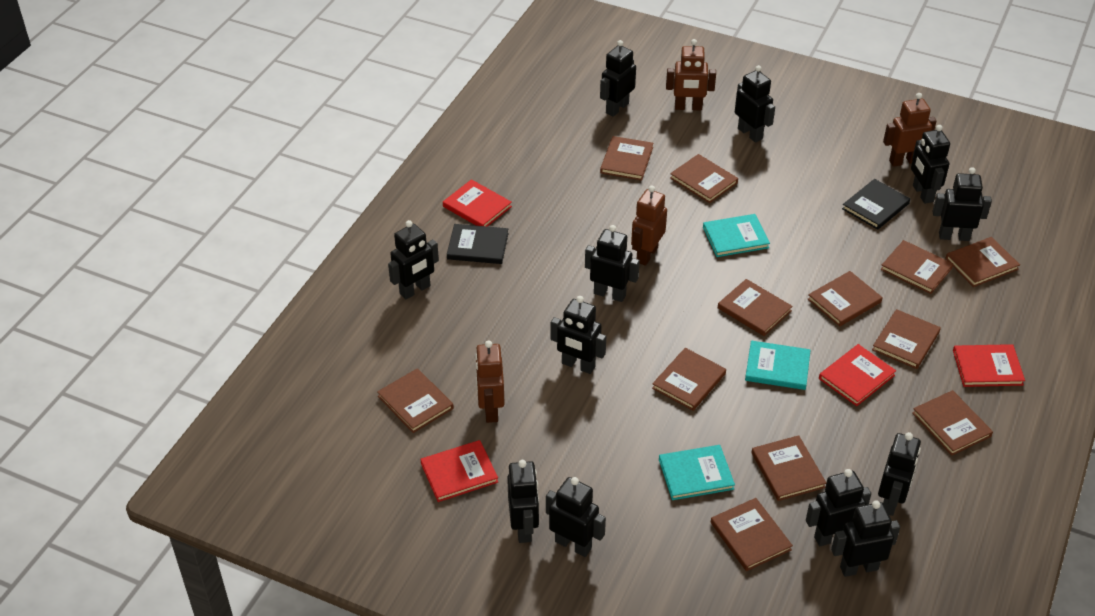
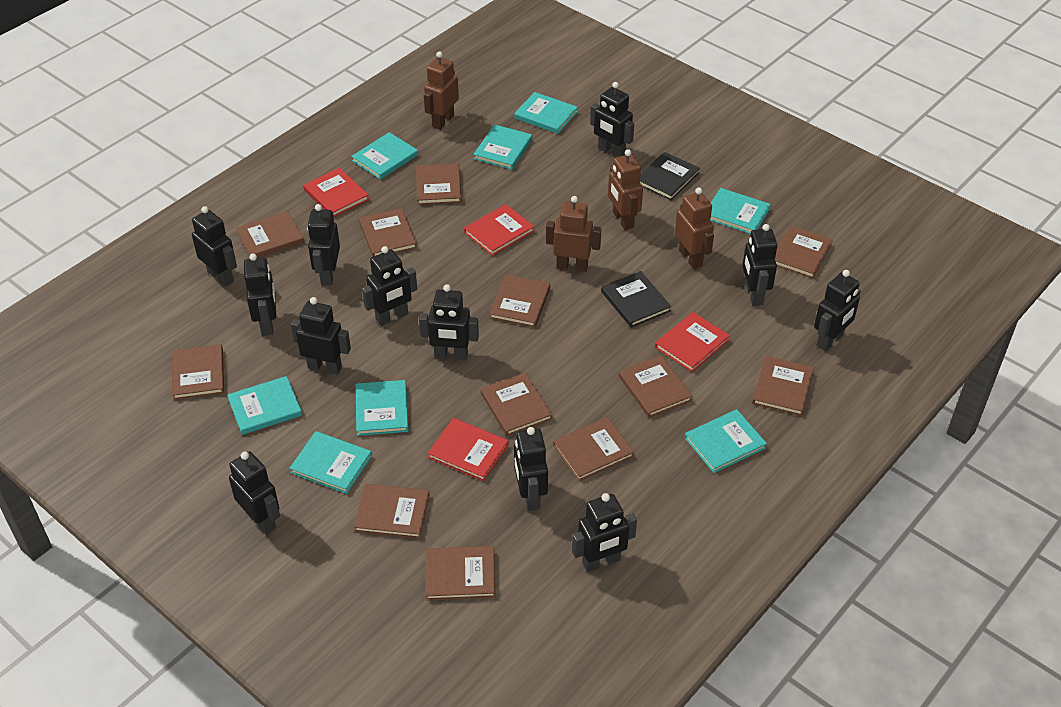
turquoise book: 3 -> 8

